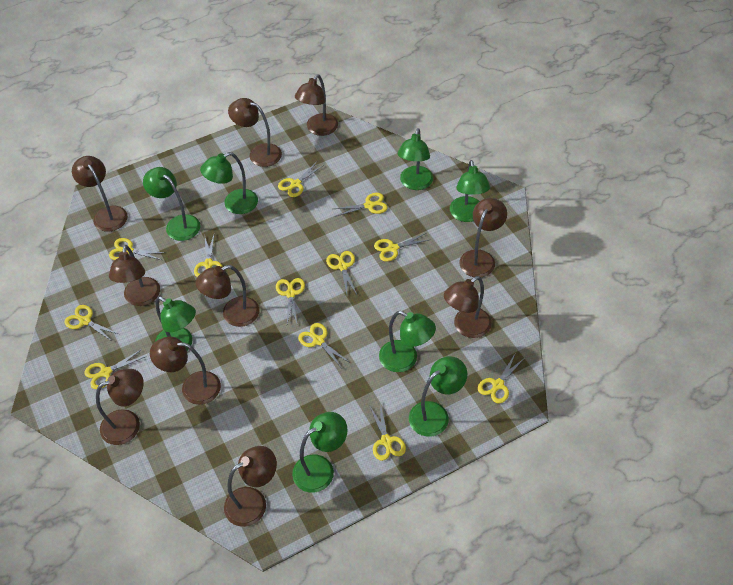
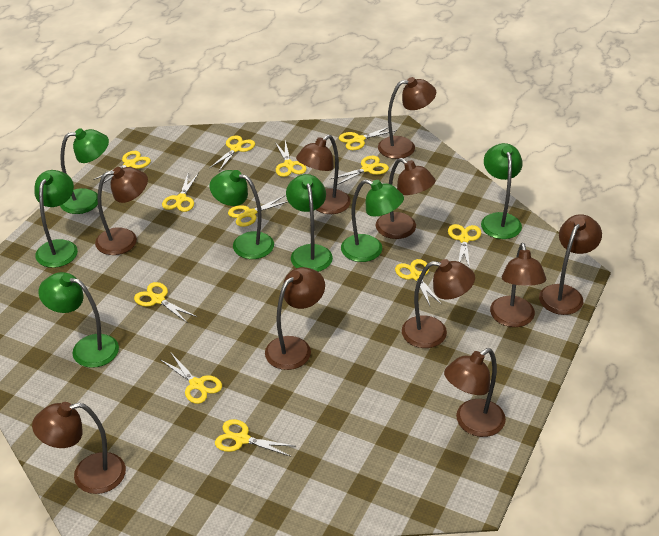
green lamp: 8 -> 7

